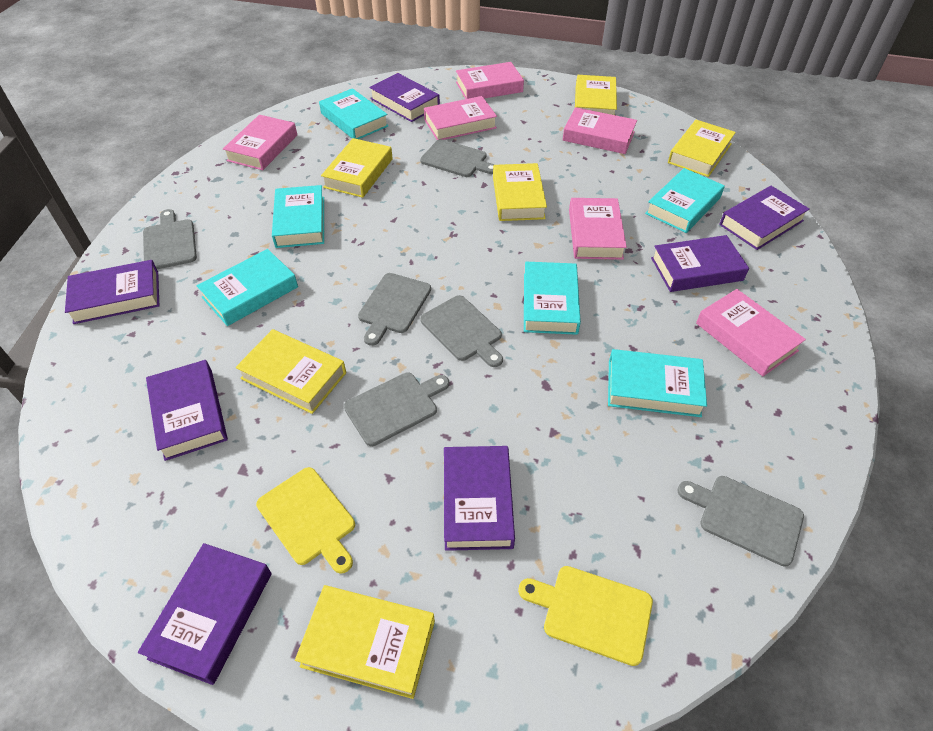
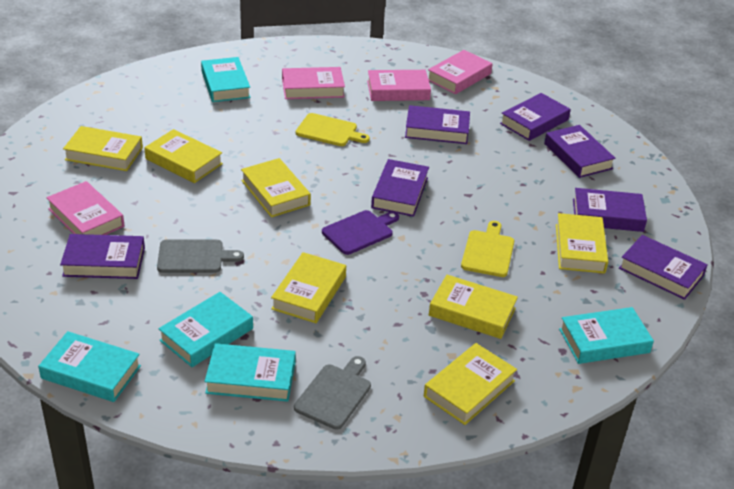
grey cutting board: 6 -> 2
pink book: 6 -> 4
purple cutting board: 0 -> 1
turquoise book: 6 -> 5
yellow book: 6 -> 7

